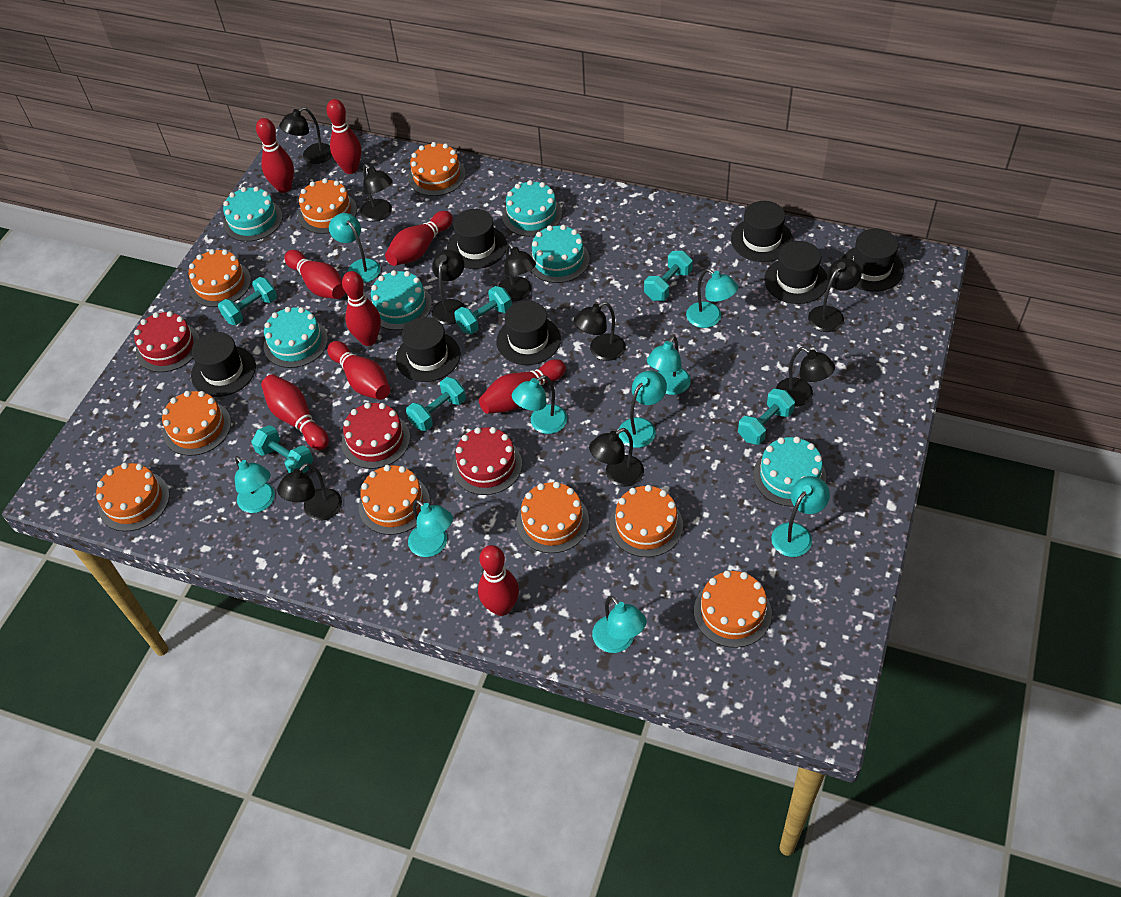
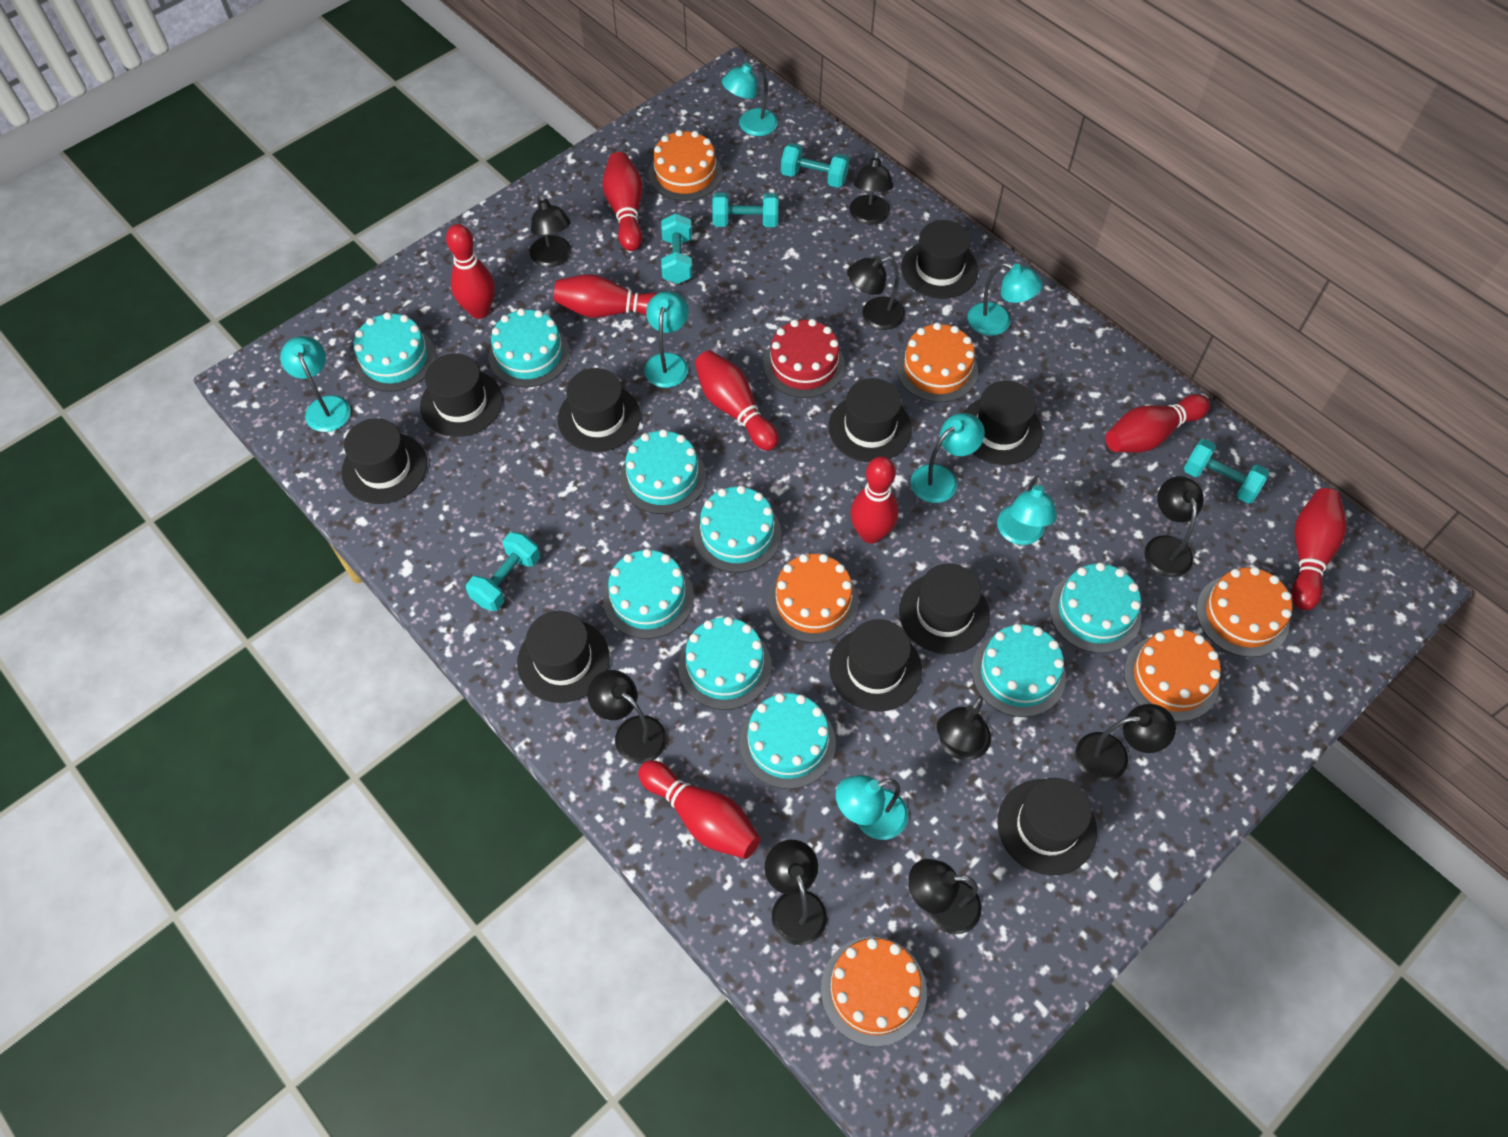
black hat: 7 -> 10
orange cake: 9 -> 6
red bowling pin: 9 -> 8
red cake: 3 -> 1
turquoise cake: 6 -> 9
turquoise dumbbell: 6 -> 5
turquoise lamp: 9 -> 7

